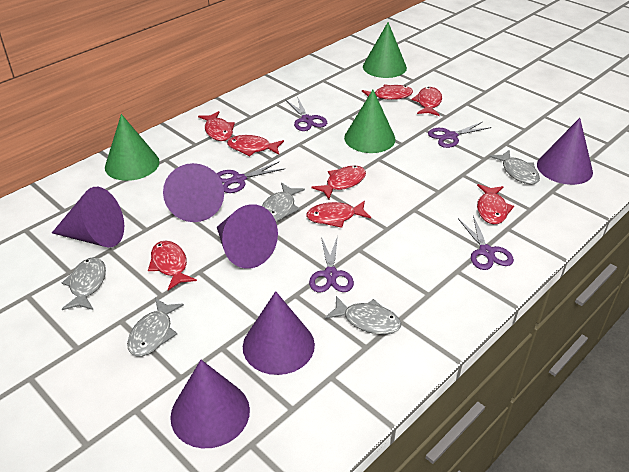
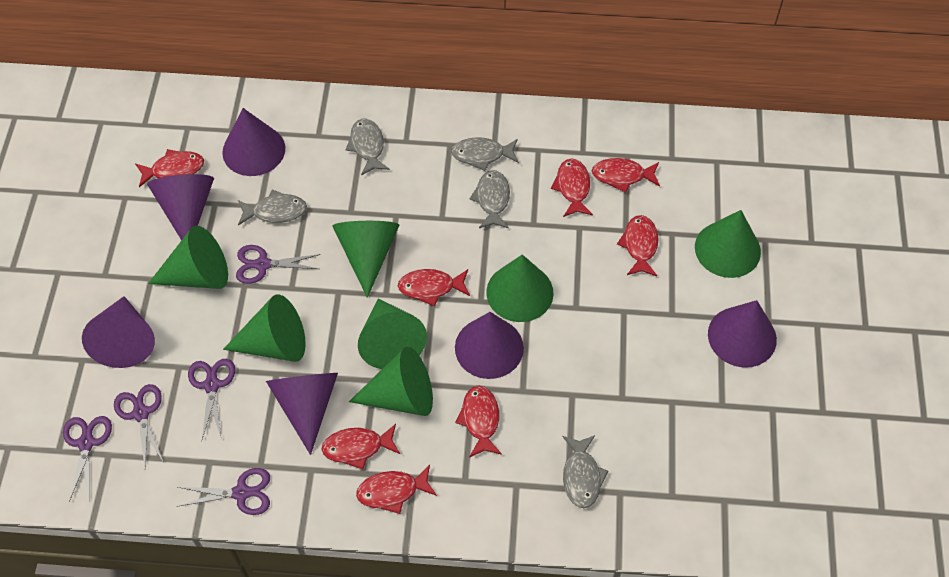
green cone: 3 -> 7

